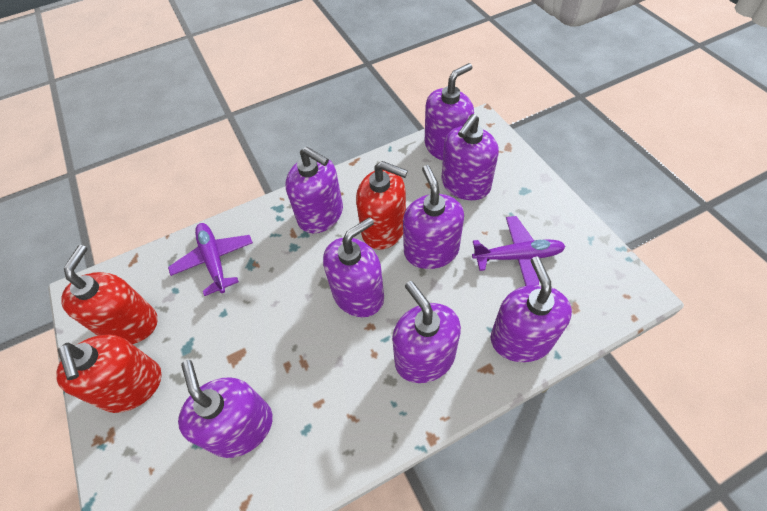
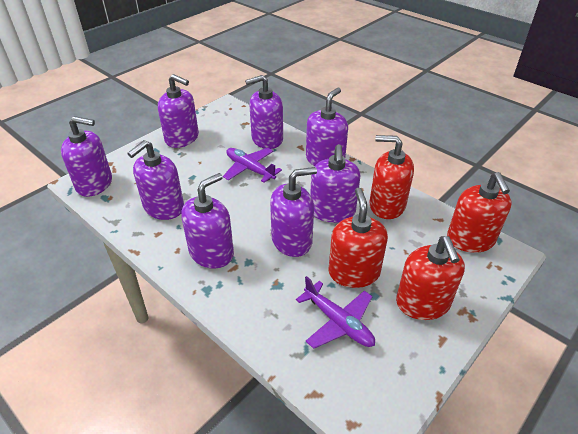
red soap dispenser: 3 -> 4

